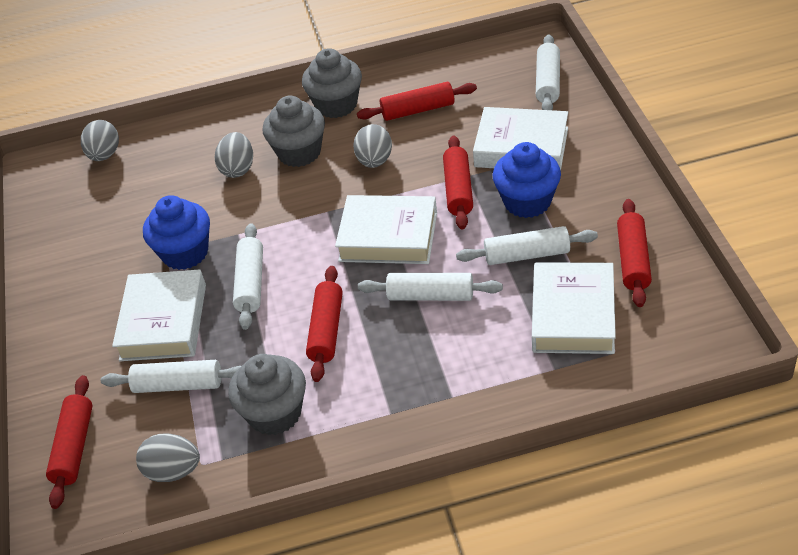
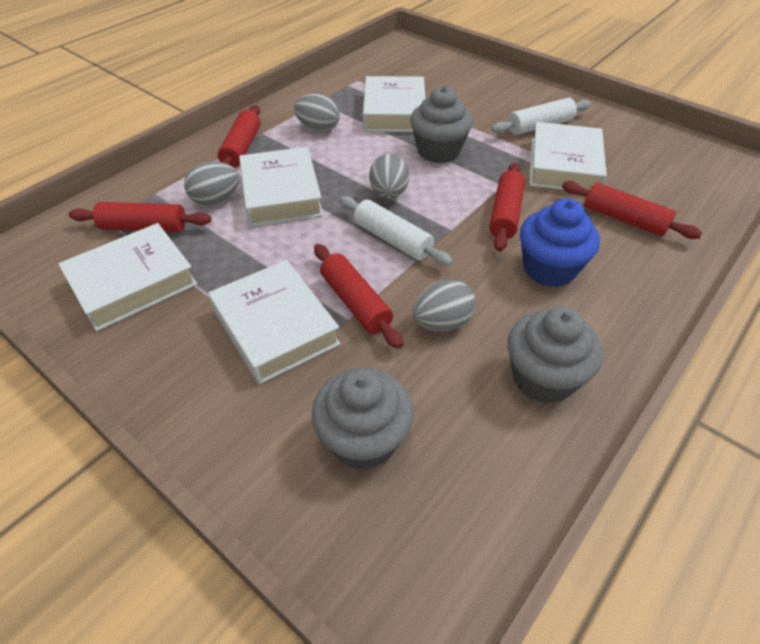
blue cupcake: 2 -> 1
white book: 4 -> 5
white rolling pin: 5 -> 2

